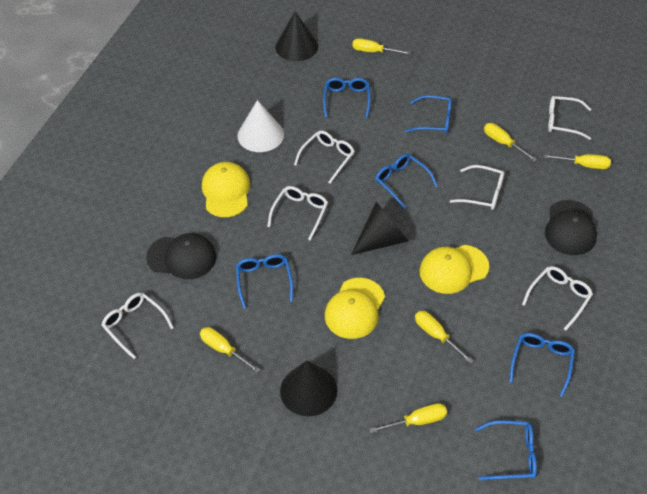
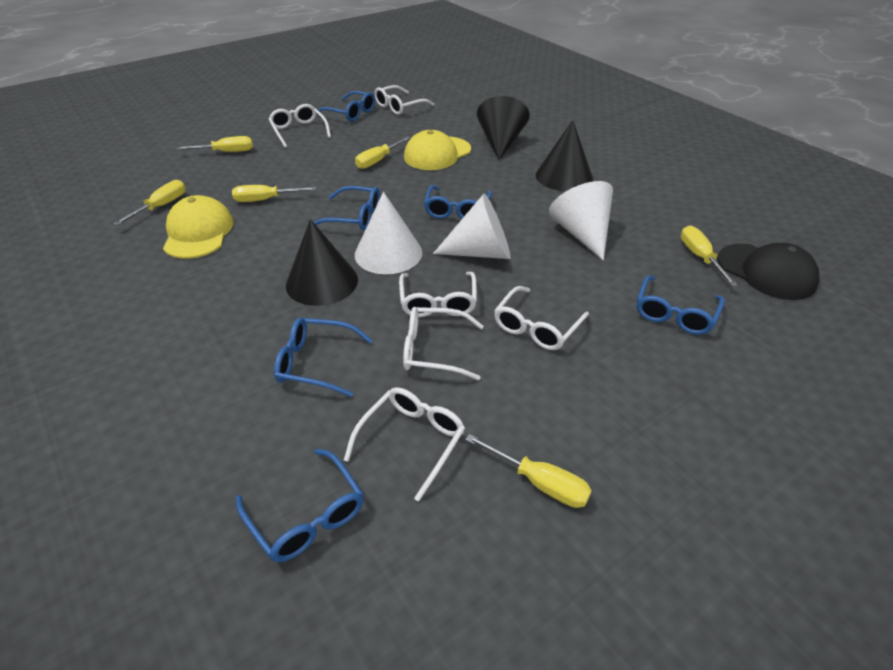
black cap: 2 -> 1
white cone: 1 -> 3
yellow cap: 3 -> 2

